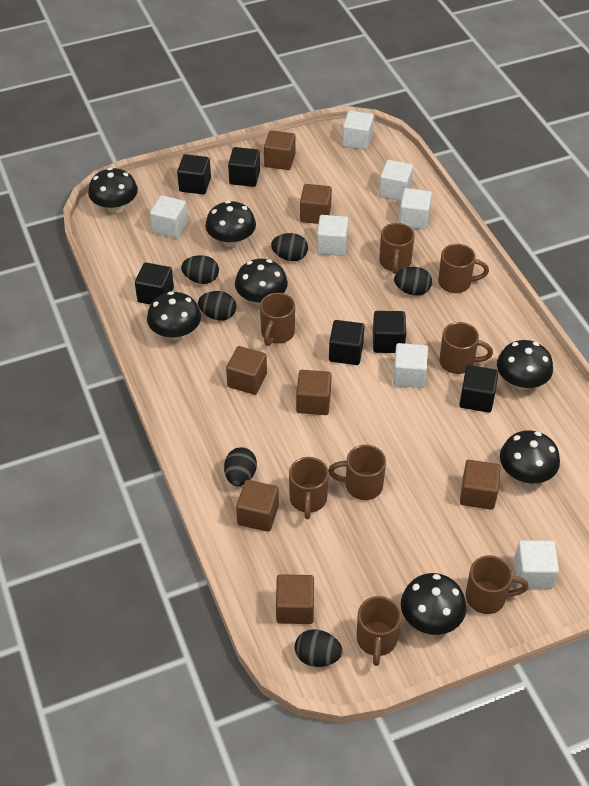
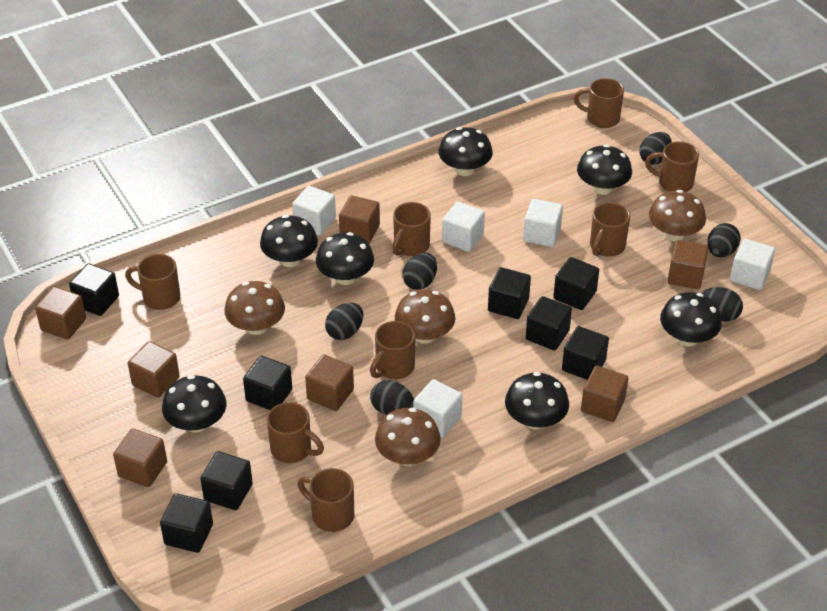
black cube: 6 -> 8
brown mushroom: 0 -> 4
white cube: 7 -> 5

